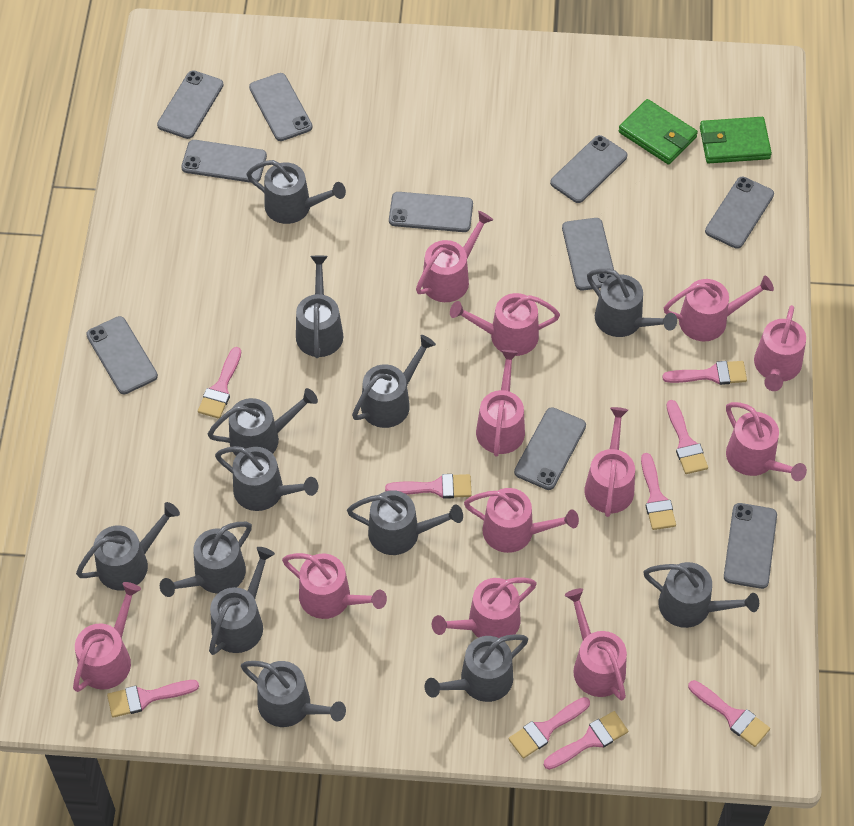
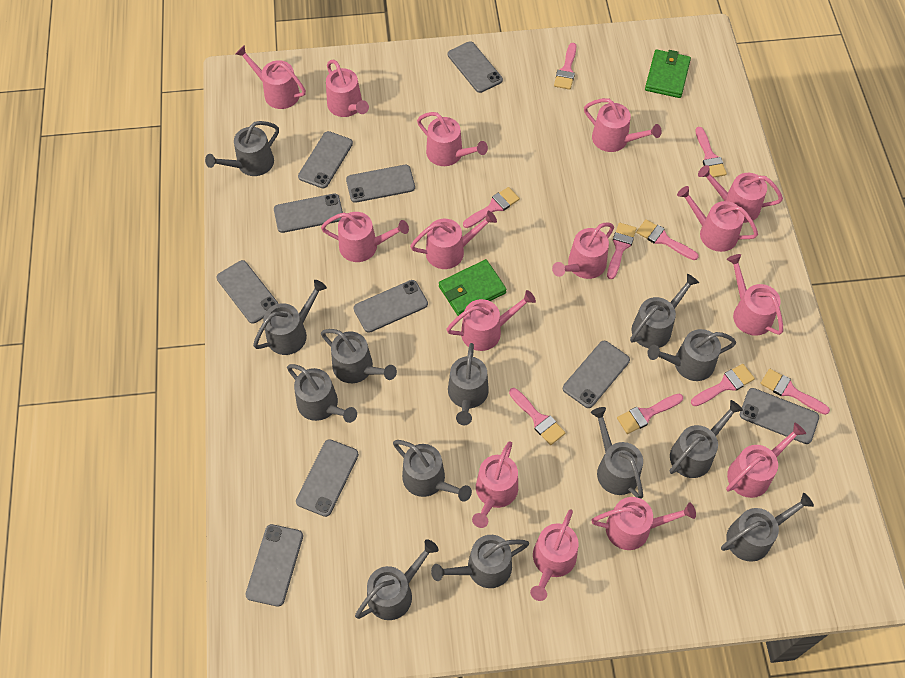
pink watering can: 12 -> 15

